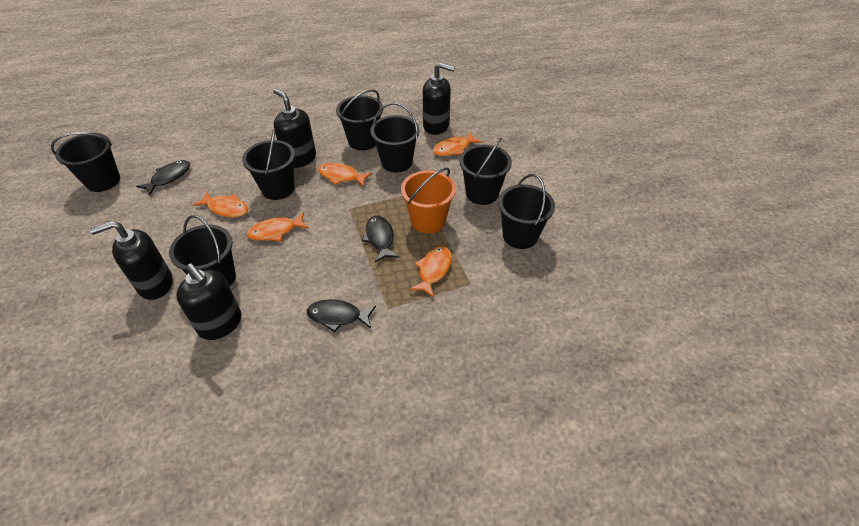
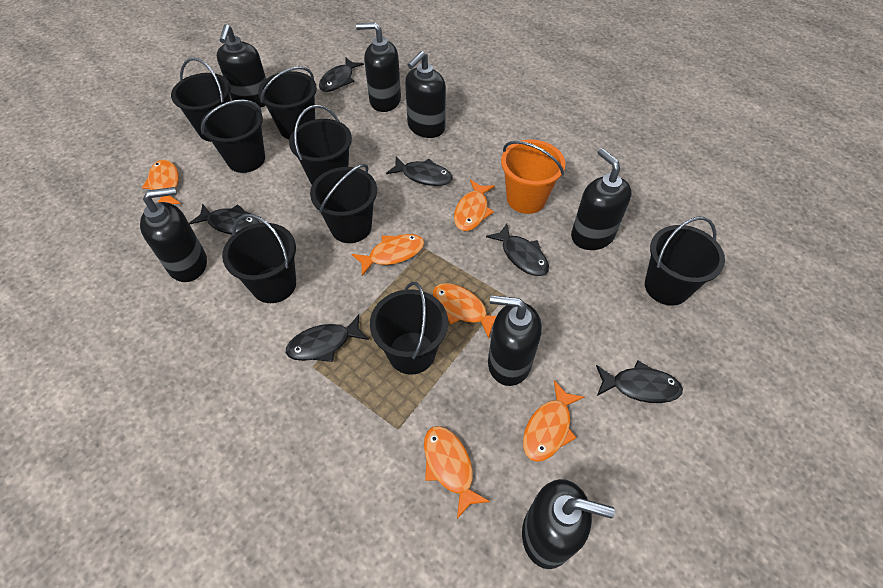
black bucket: 7 -> 8
black fish: 3 -> 6
black soap dispenser: 4 -> 7
orange fish: 5 -> 6

